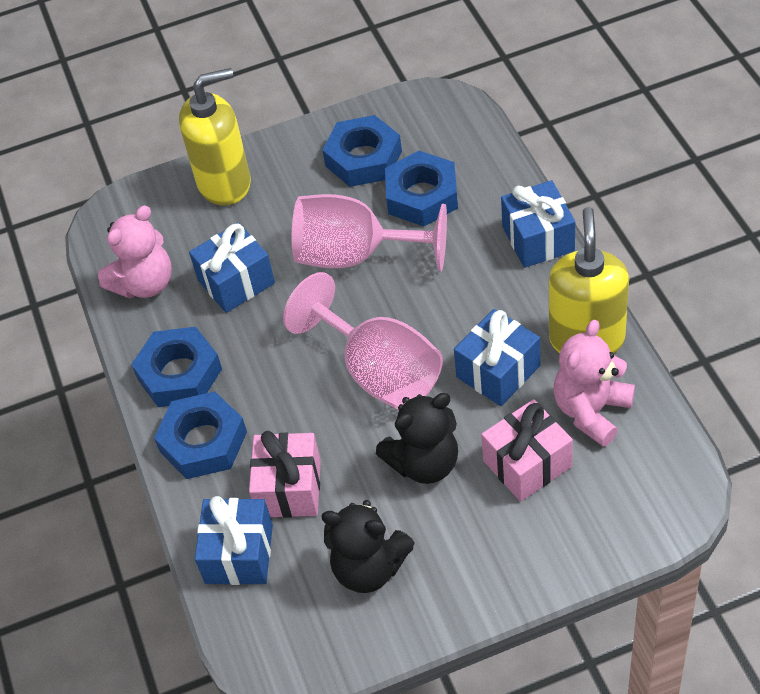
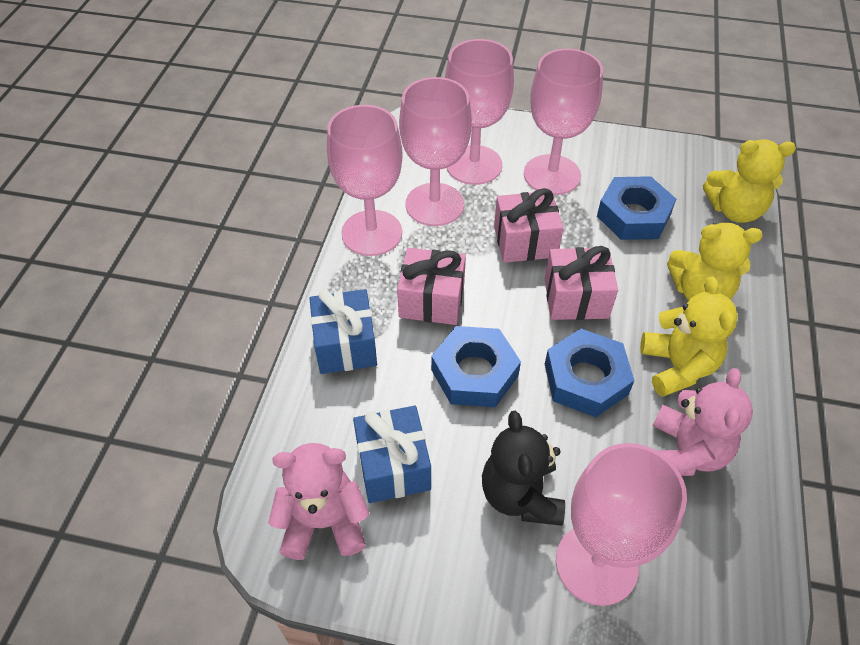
black teddy bear: 2 -> 1
blue gift: 4 -> 2
blue nut: 4 -> 3
pink gift: 2 -> 3
pink goblet: 2 -> 5
yellow soap dispenser: 2 -> 0
yellow teddy bear: 0 -> 3

